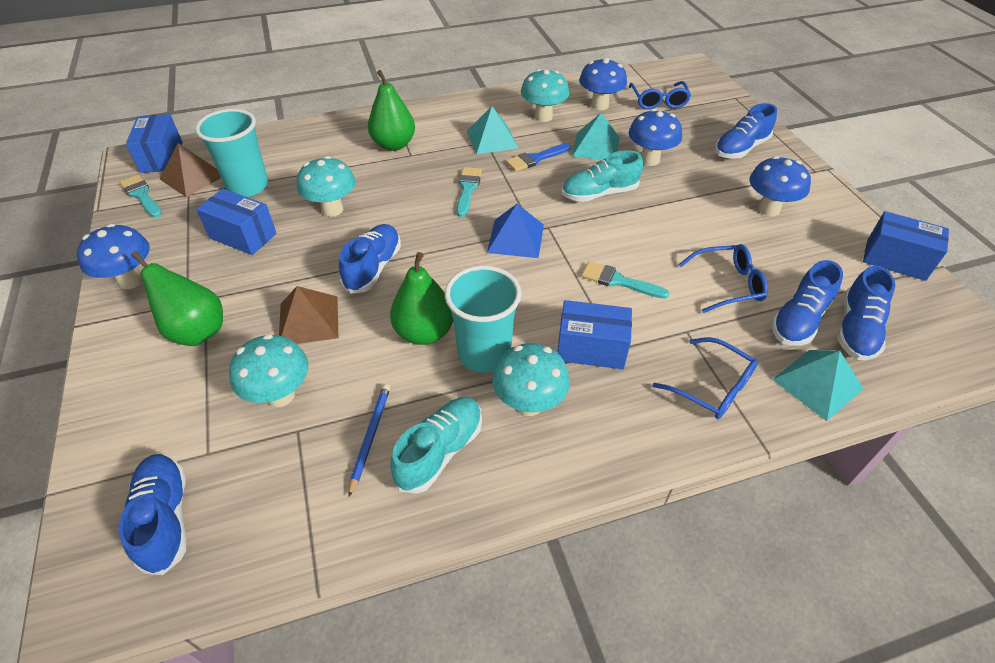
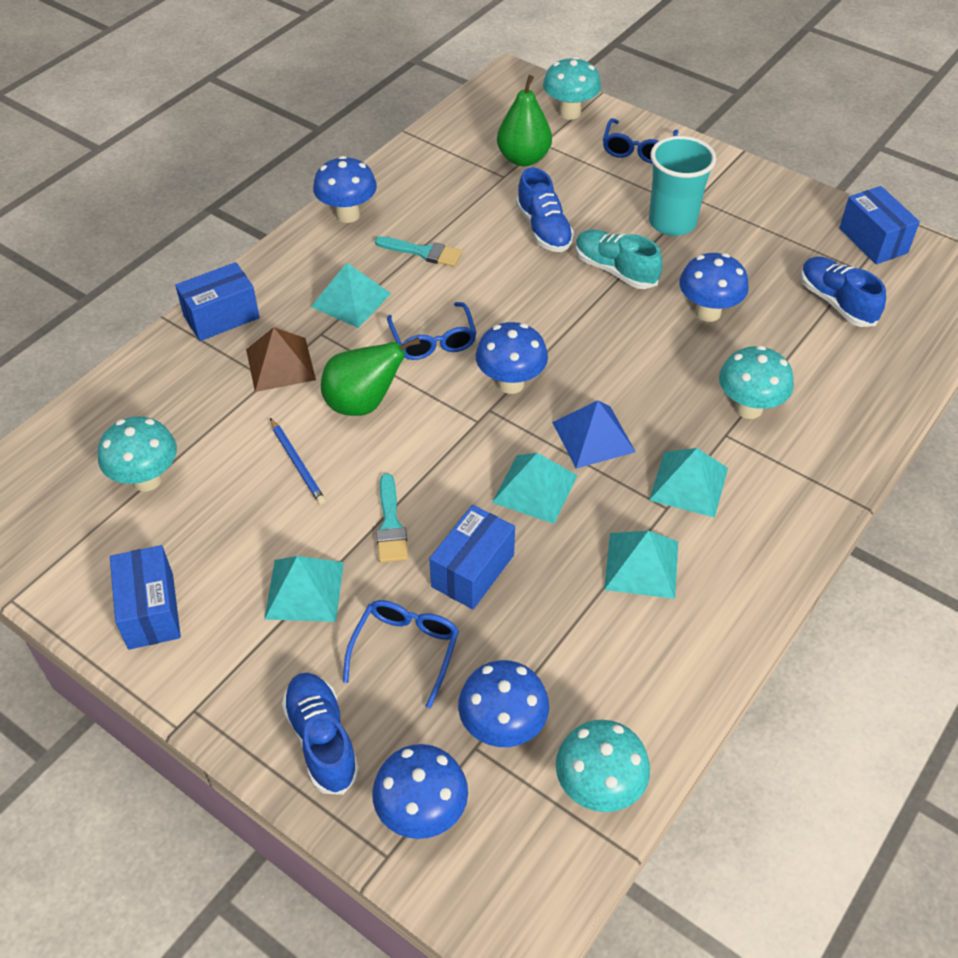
blue brush: 1 -> 0
blue mushroom: 4 -> 5
blue shoe: 5 -> 3
brown pyramid: 2 -> 1
green pear: 3 -> 2
turquoise brush: 3 -> 2
turquoise cup: 2 -> 1
turquoise pyramid: 3 -> 5
turquoise shoe: 2 -> 1

